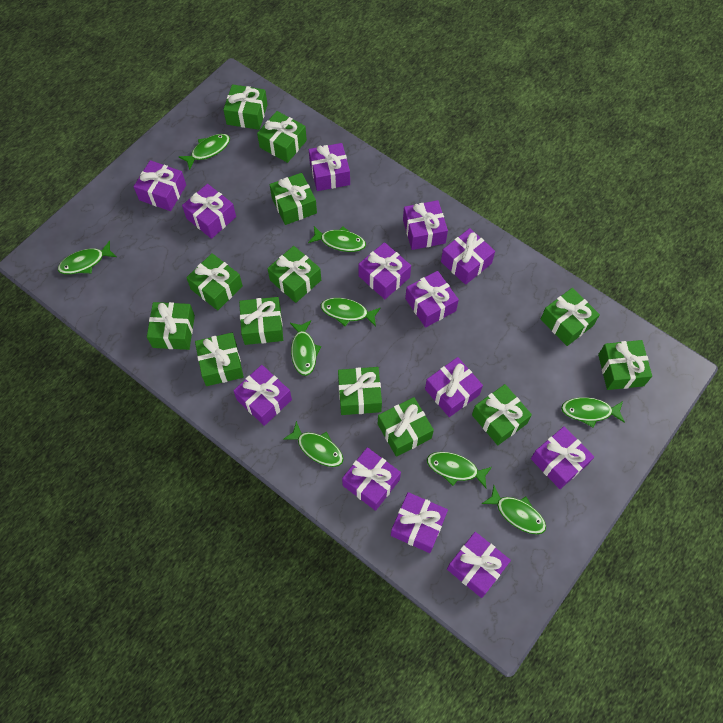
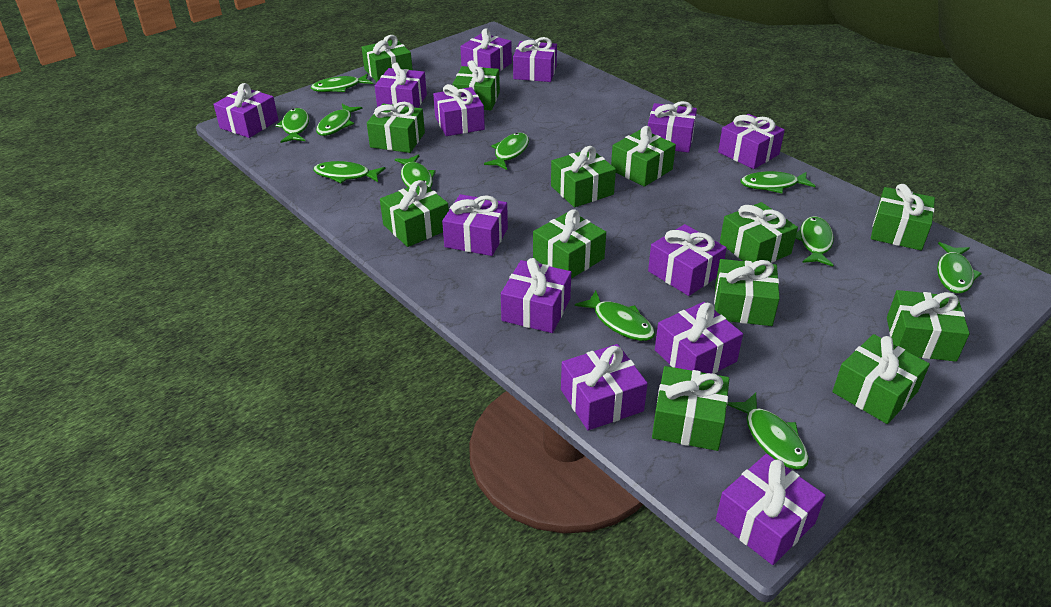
green fish: 9 -> 11

